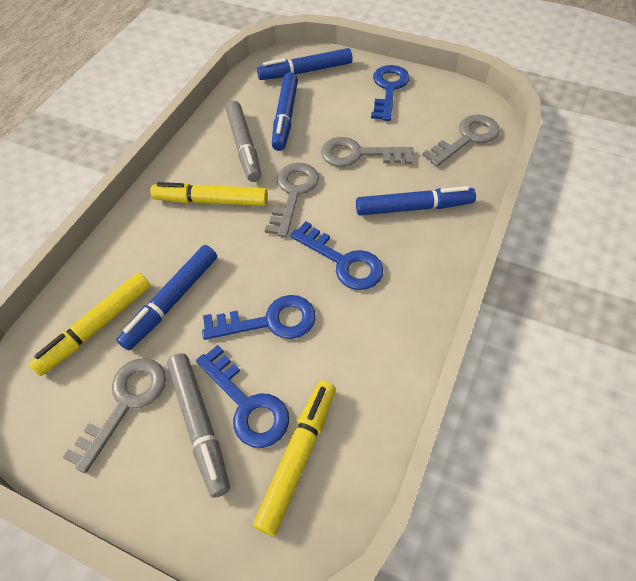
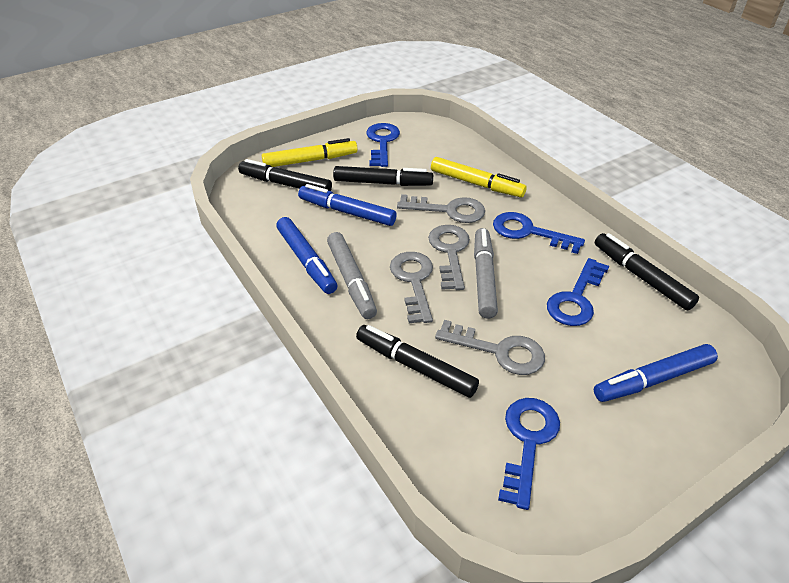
black marker: 0 -> 4
blue marker: 4 -> 3
yellow marker: 3 -> 2

